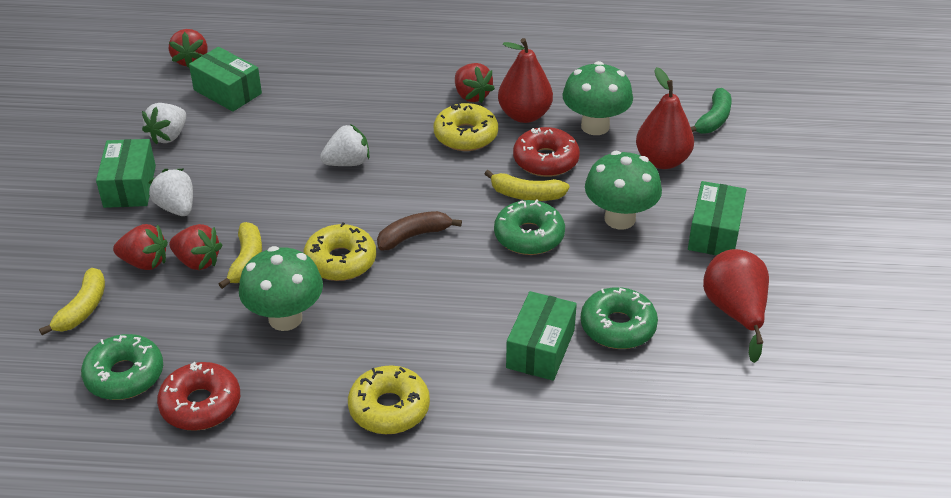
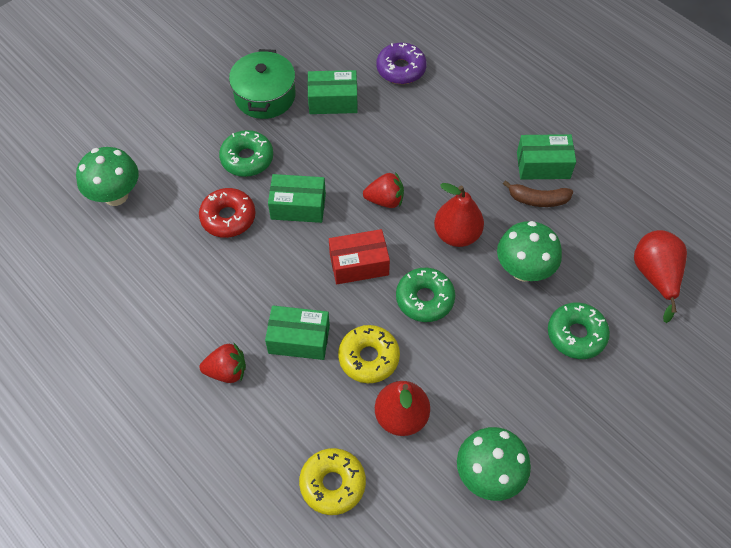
green banana: 1 -> 0
green pot: 0 -> 1
purple donut: 0 -> 1
red box: 0 -> 1
red donut: 2 -> 1
red strawberry: 4 -> 2
white strawberry: 3 -> 0
yellow banana: 3 -> 0
yellow donut: 3 -> 2

